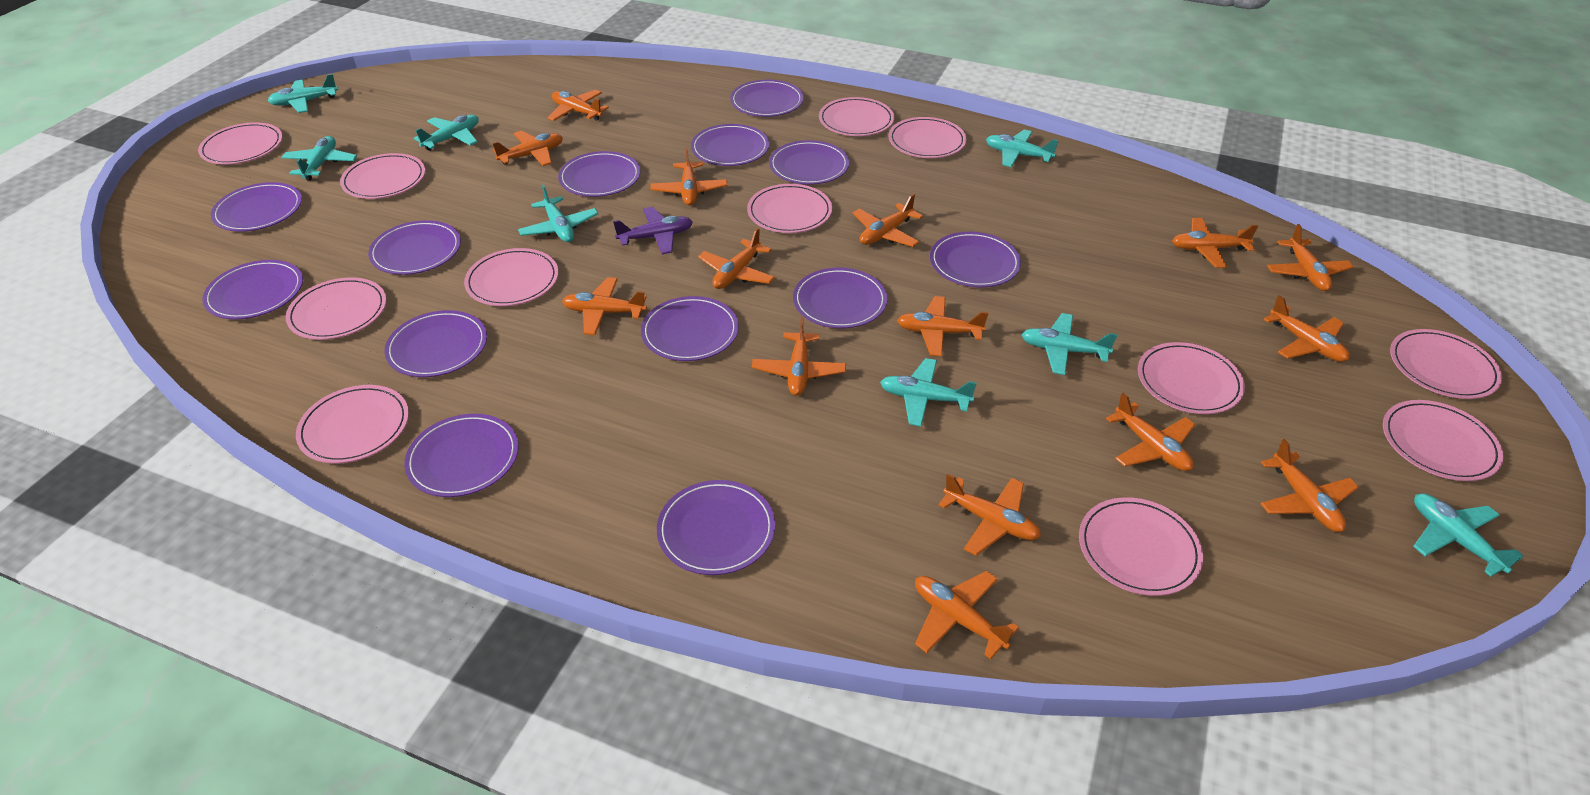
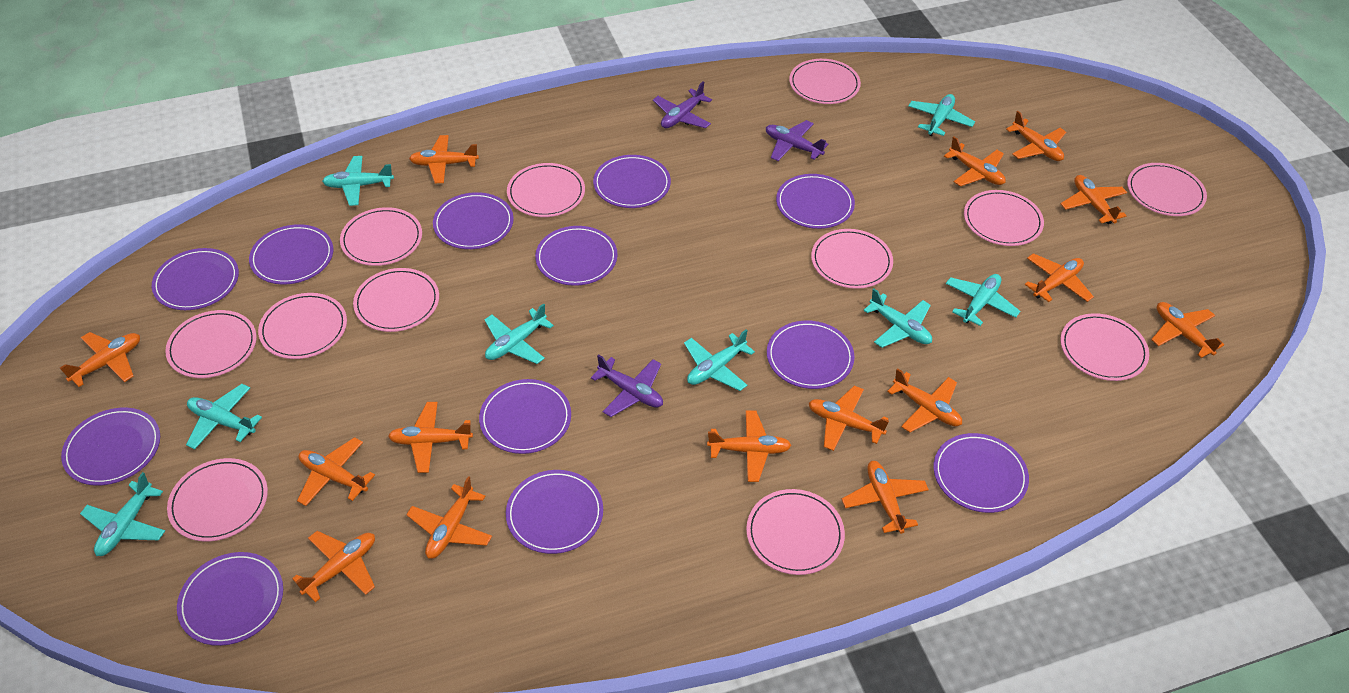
purple plane: 1 -> 3
purple plate: 13 -> 12

